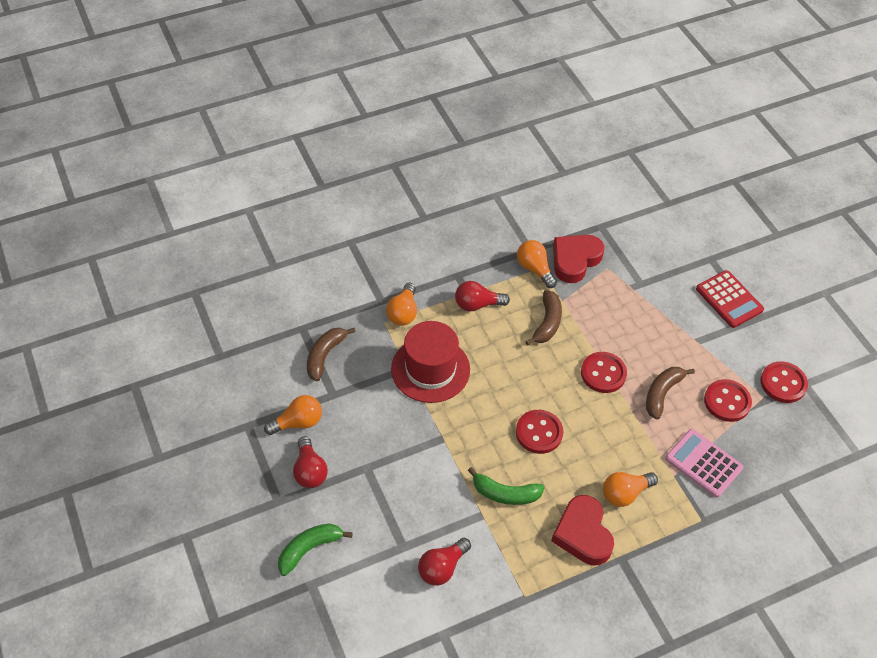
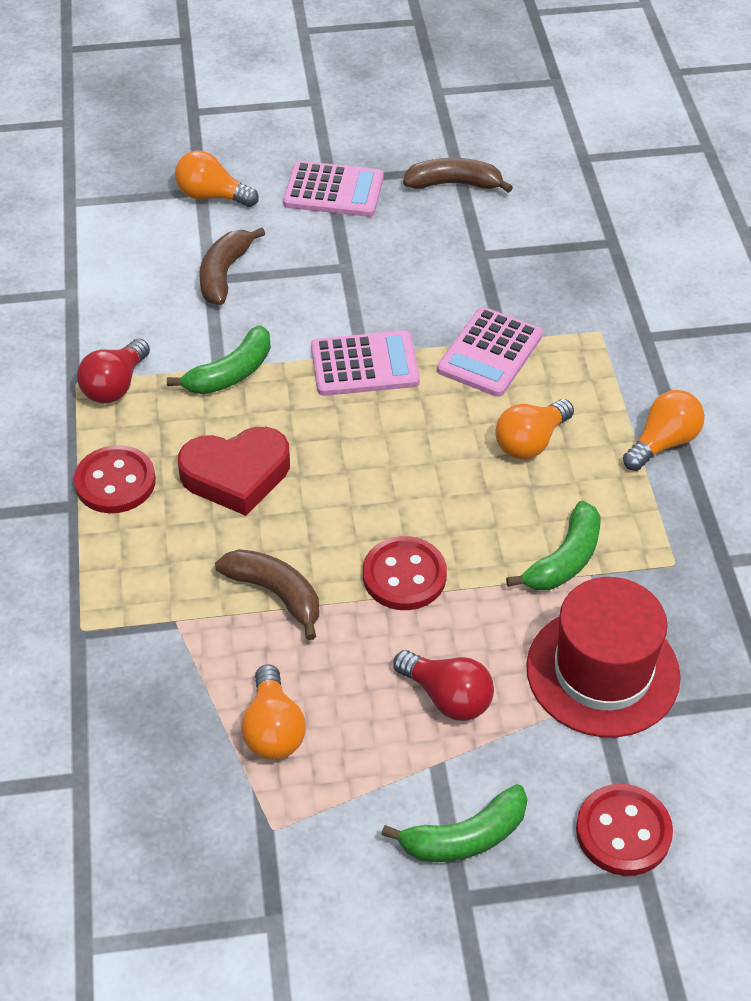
green banana: 2 -> 3
pink calculator: 1 -> 3
red button: 4 -> 3
red calculator: 1 -> 0
red heart: 2 -> 1
red light bulb: 3 -> 2

